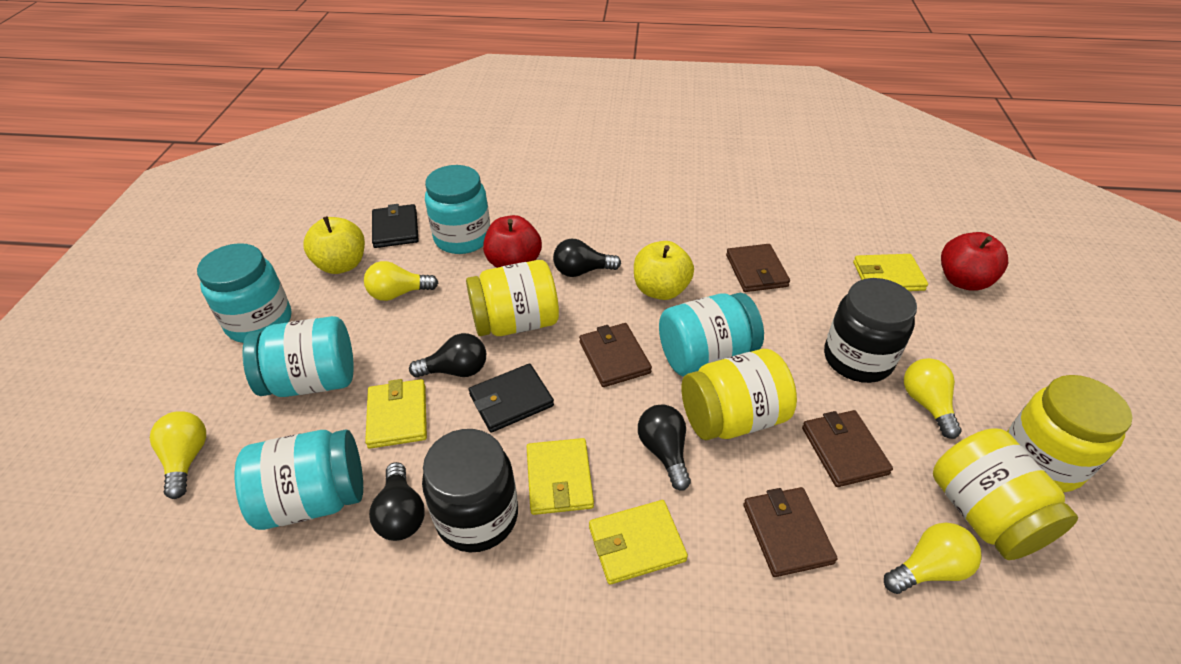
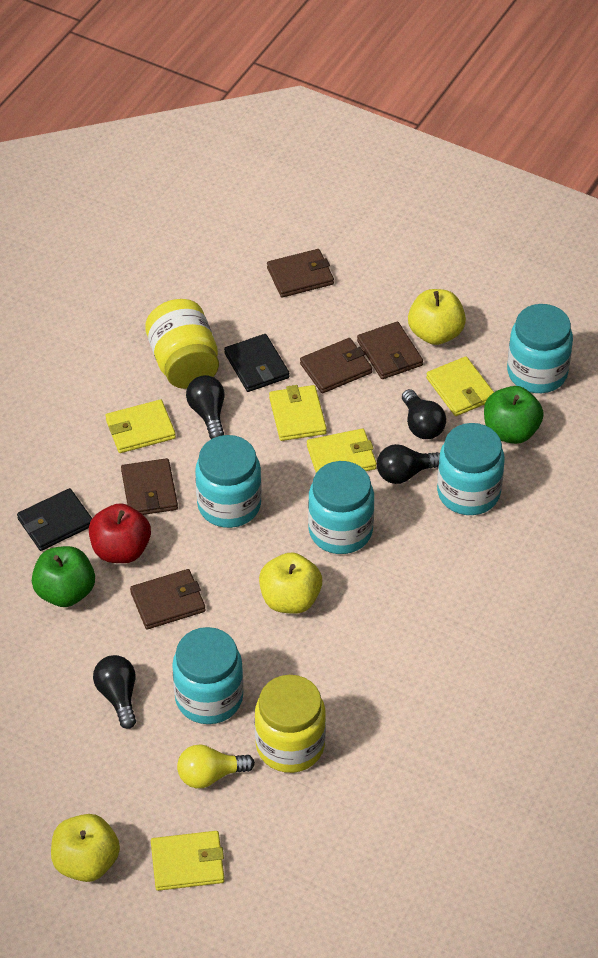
black jar: 2 -> 0
brown wallet: 4 -> 5
green apple: 0 -> 2
red apple: 2 -> 1
yellow apple: 2 -> 3
yellow jar: 4 -> 2
yellow light bulb: 4 -> 1
yellow wallet: 4 -> 5

